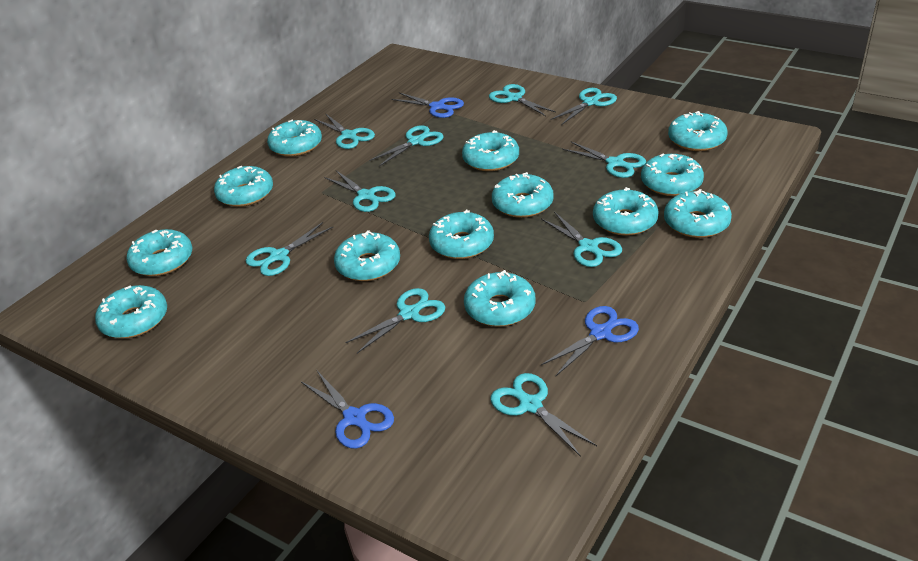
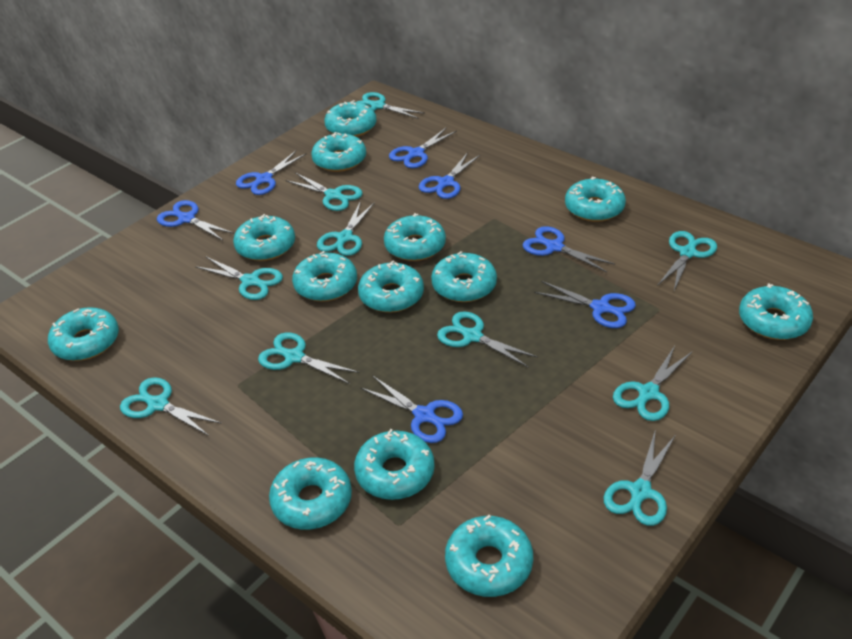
blue scissors: 3 -> 7

